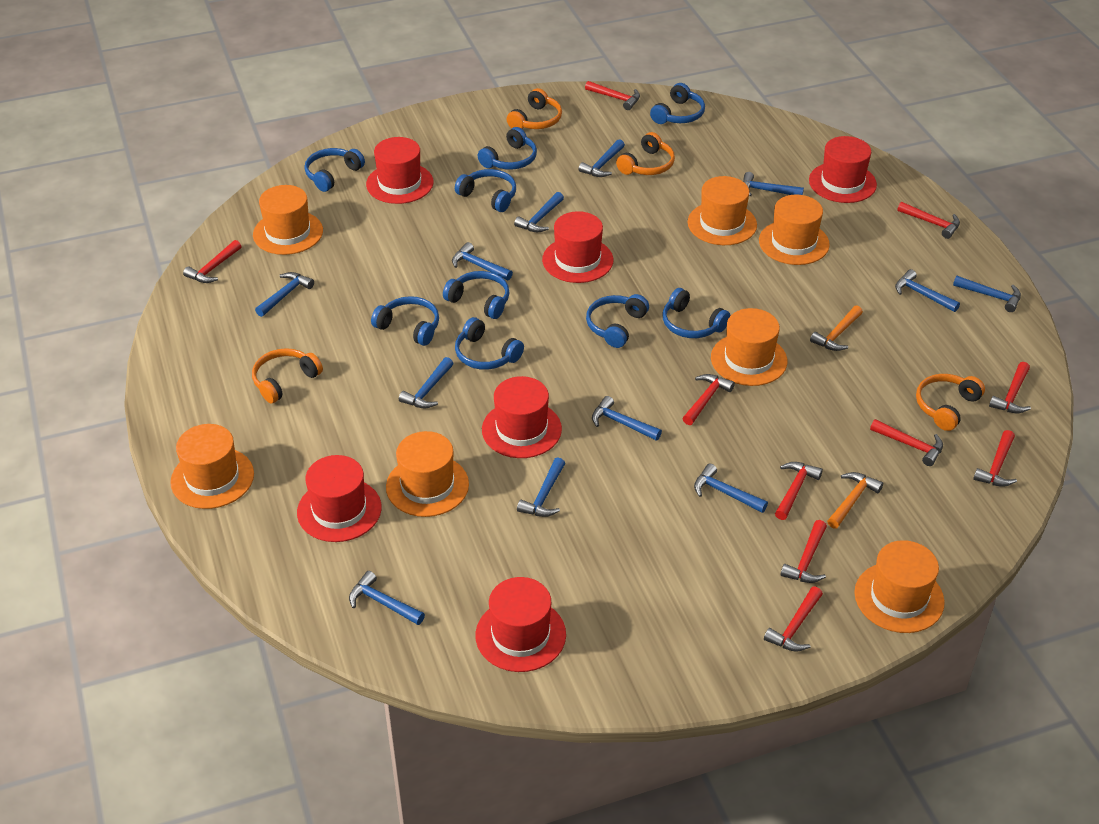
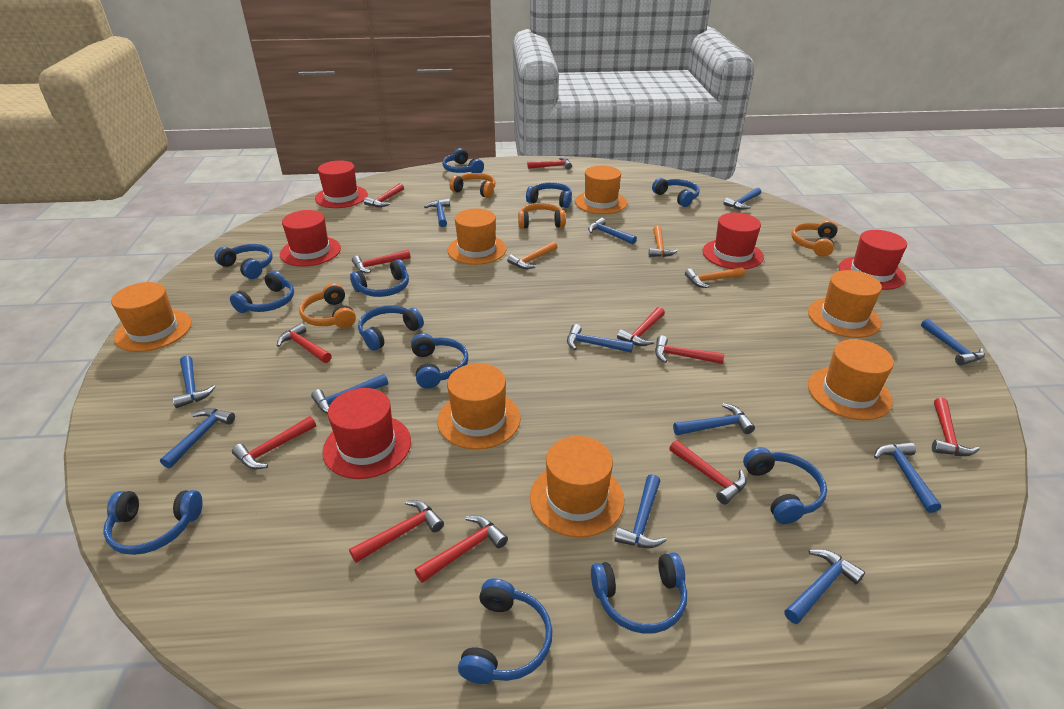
blue headphones: 9 -> 12
orange hammer: 2 -> 3
red hammer: 10 -> 11
red hat: 6 -> 5

